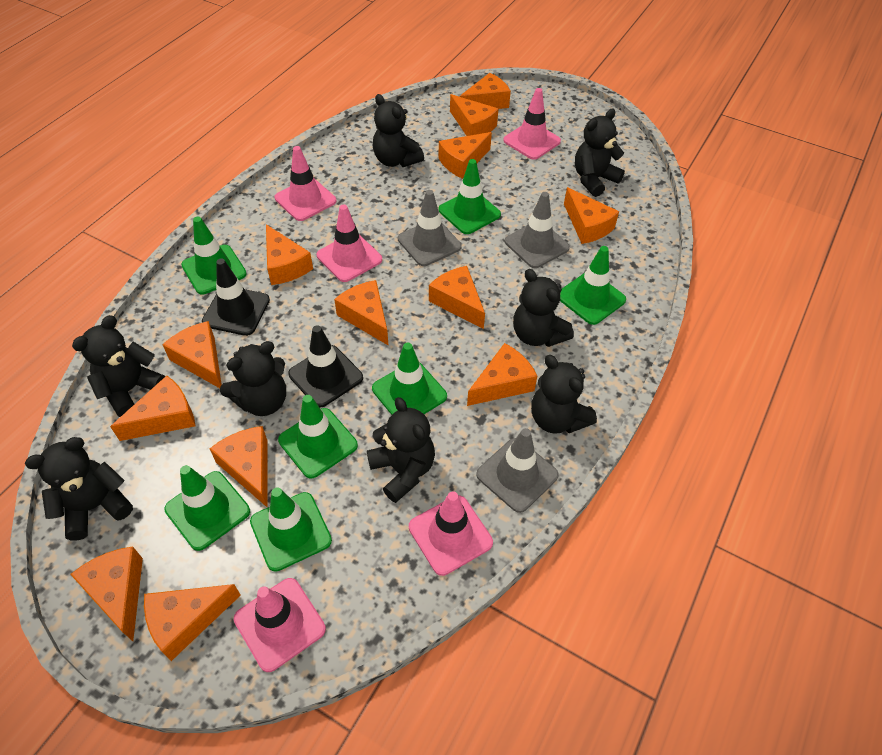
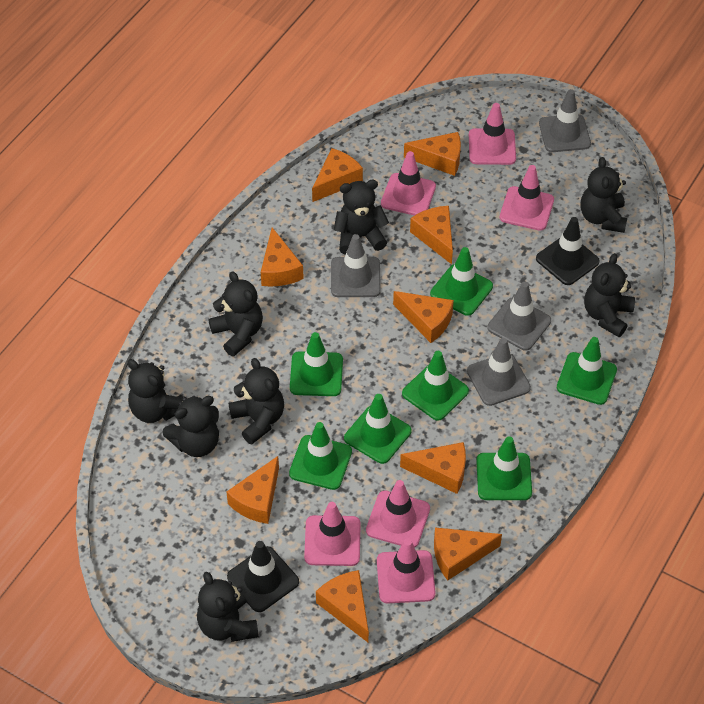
grey traffic cone: 3 -> 4
orange cheese: 13 -> 9
pink traffic cone: 5 -> 6

